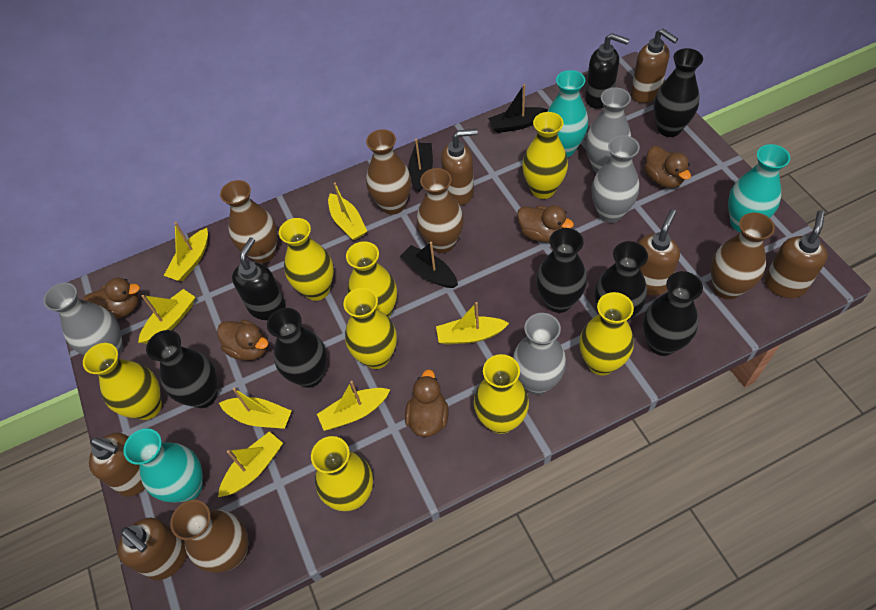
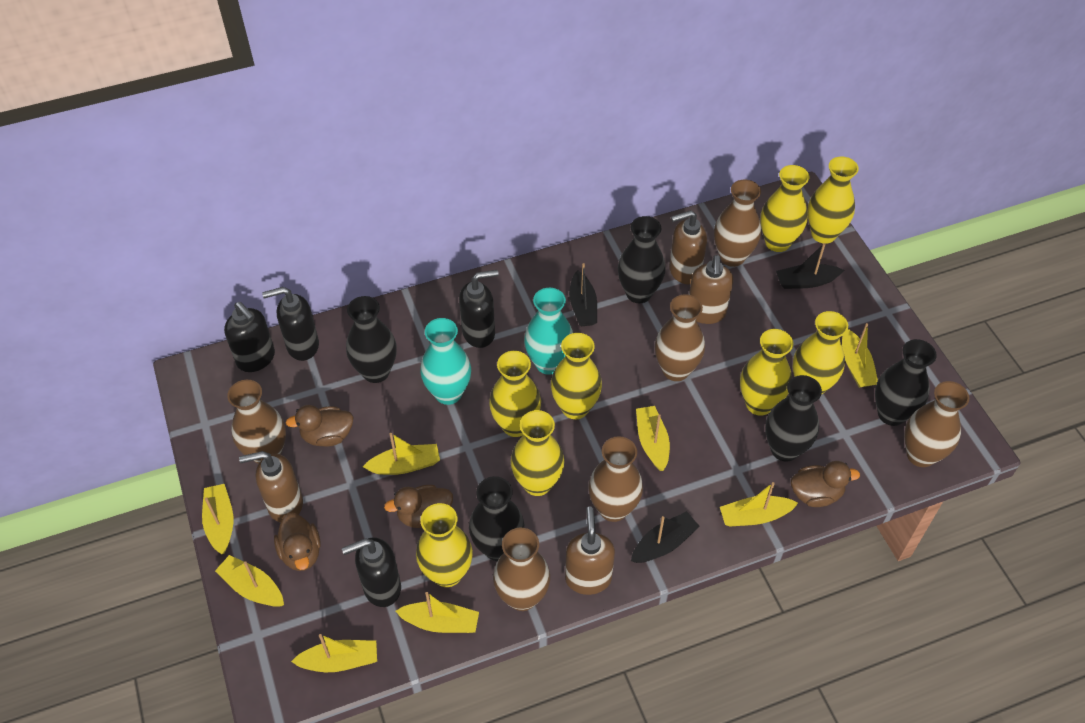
black soap dispenser: 2 -> 4
black vase: 6 -> 5
brown duck: 5 -> 4
brown soap dispenser: 6 -> 4
brown vase: 5 -> 6
grey vase: 4 -> 0
turquoise vase: 3 -> 2
yellow boat: 7 -> 8

